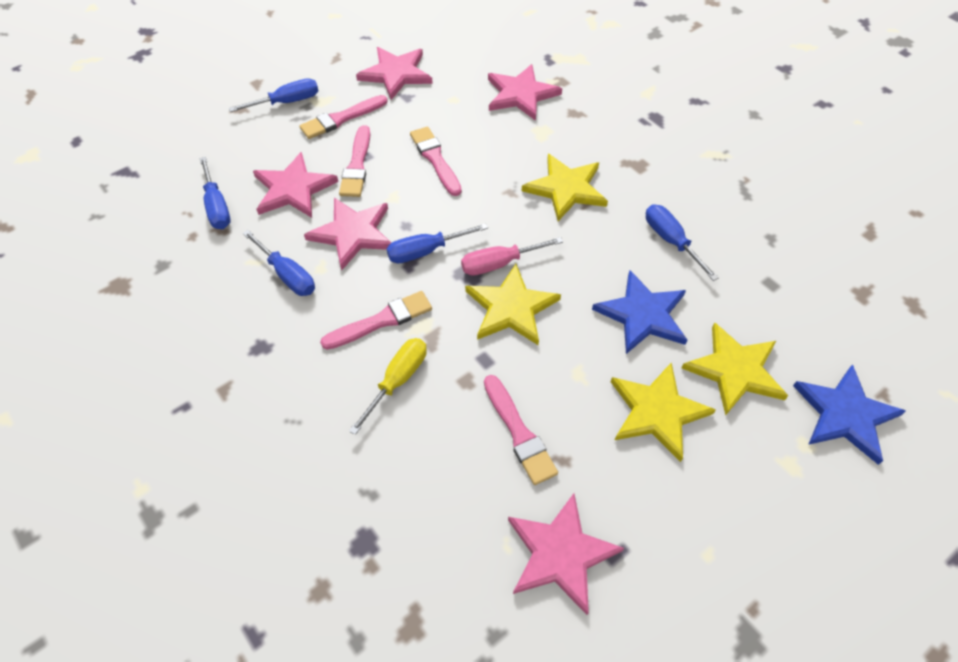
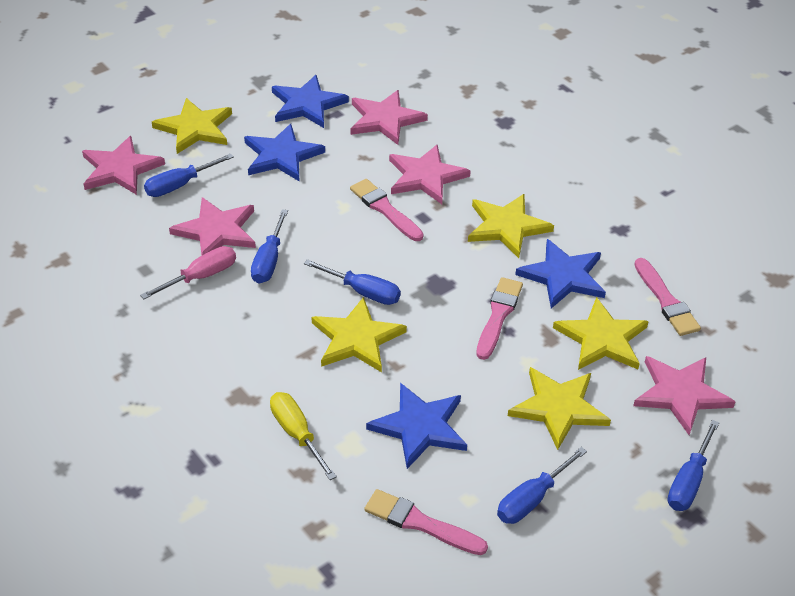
blue star: 2 -> 4
pink brush: 5 -> 4
yellow star: 4 -> 5

